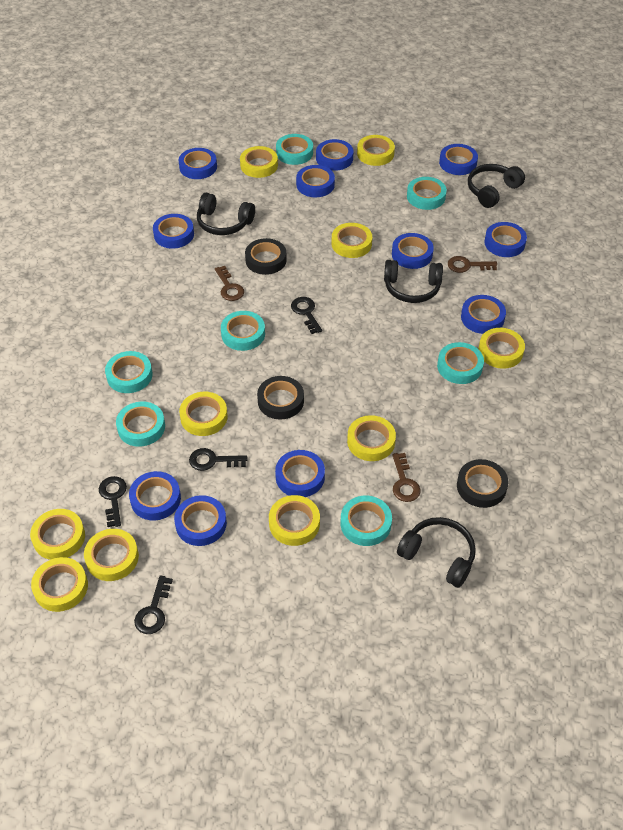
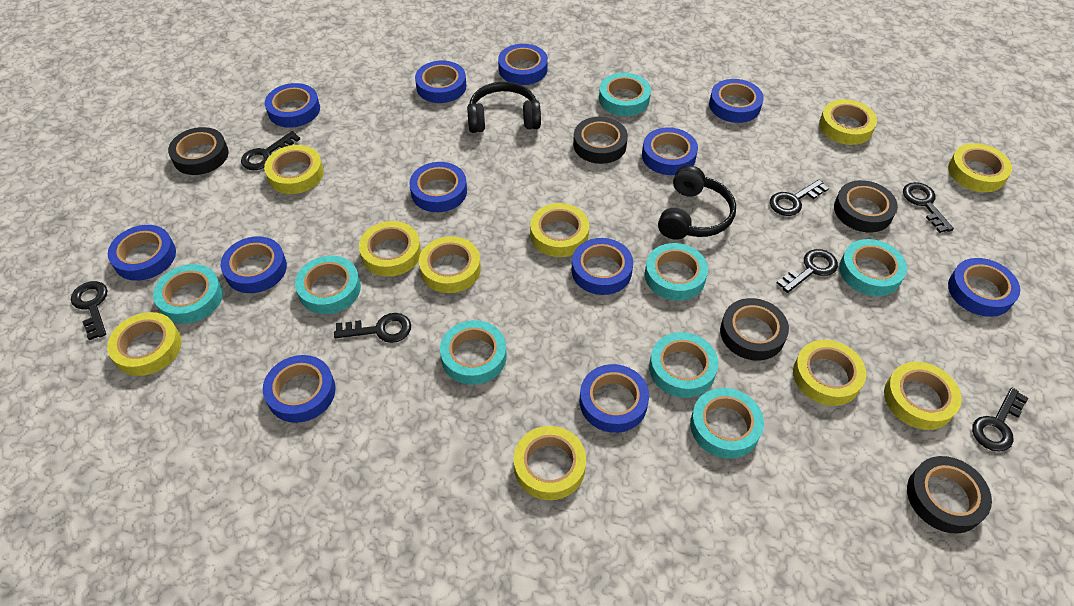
black headphones: 4 -> 2
black key: 4 -> 7
black tape: 3 -> 5
blue tape: 11 -> 12
brown key: 3 -> 0
turquoise tape: 7 -> 8

